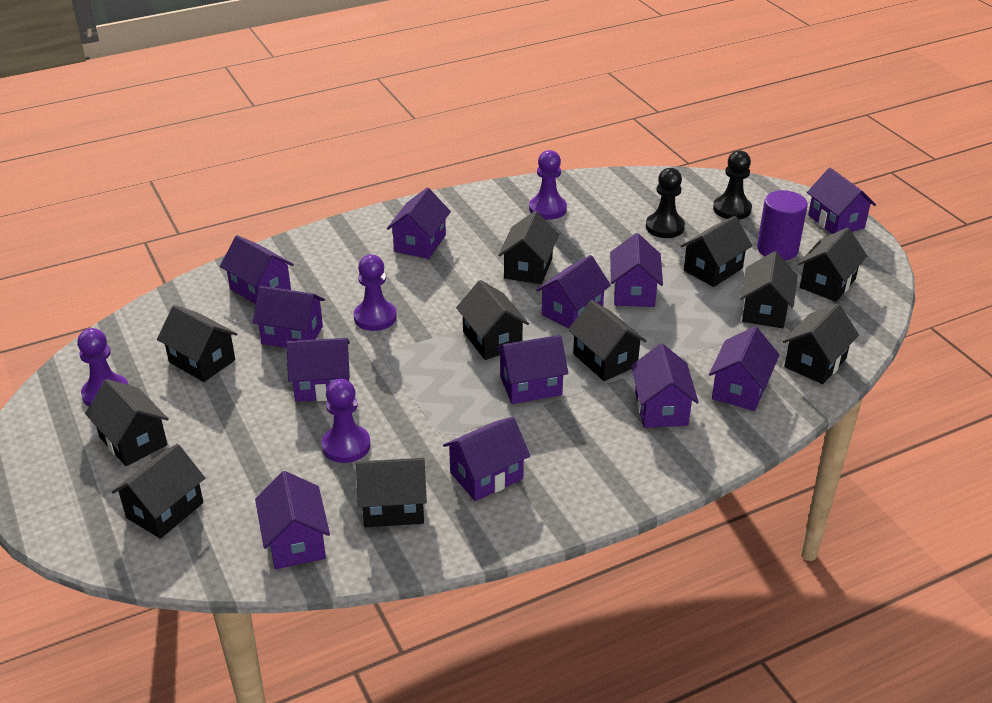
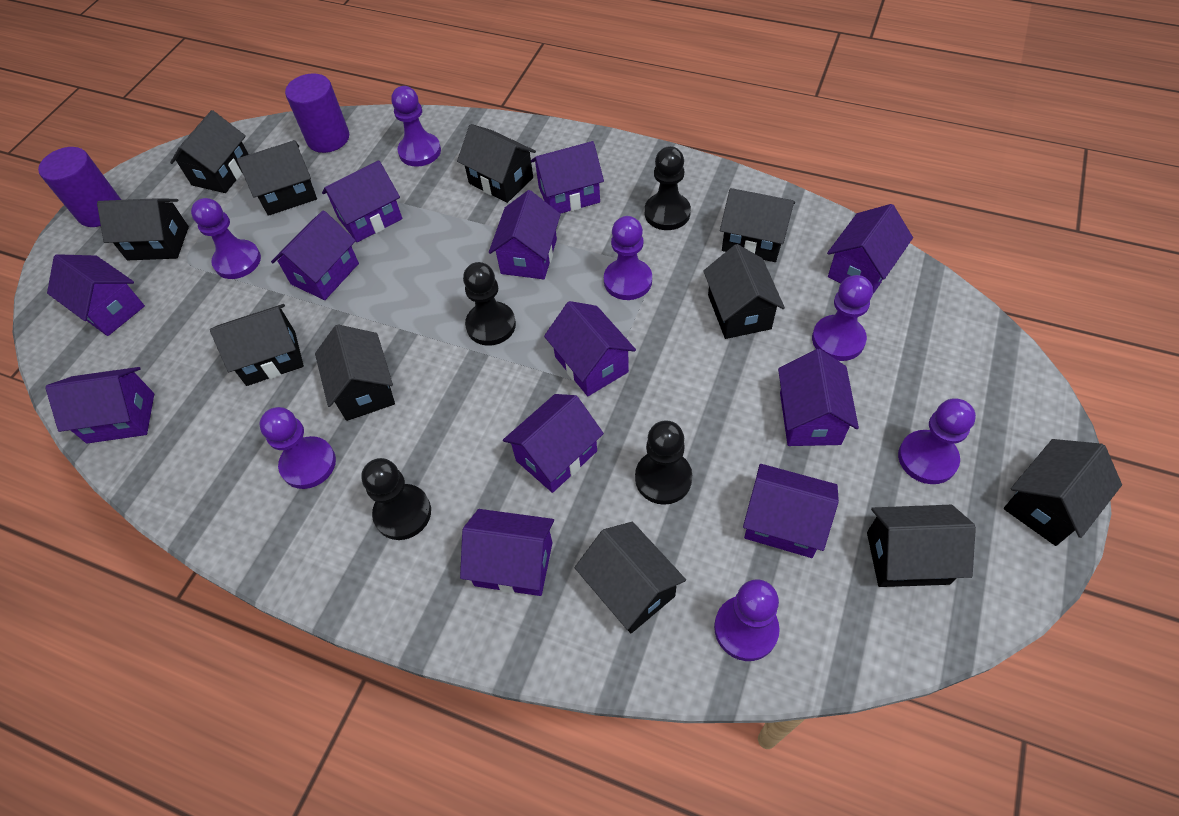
black pawn: 2 -> 4
purple cylinder: 1 -> 2
purple pawn: 4 -> 7

